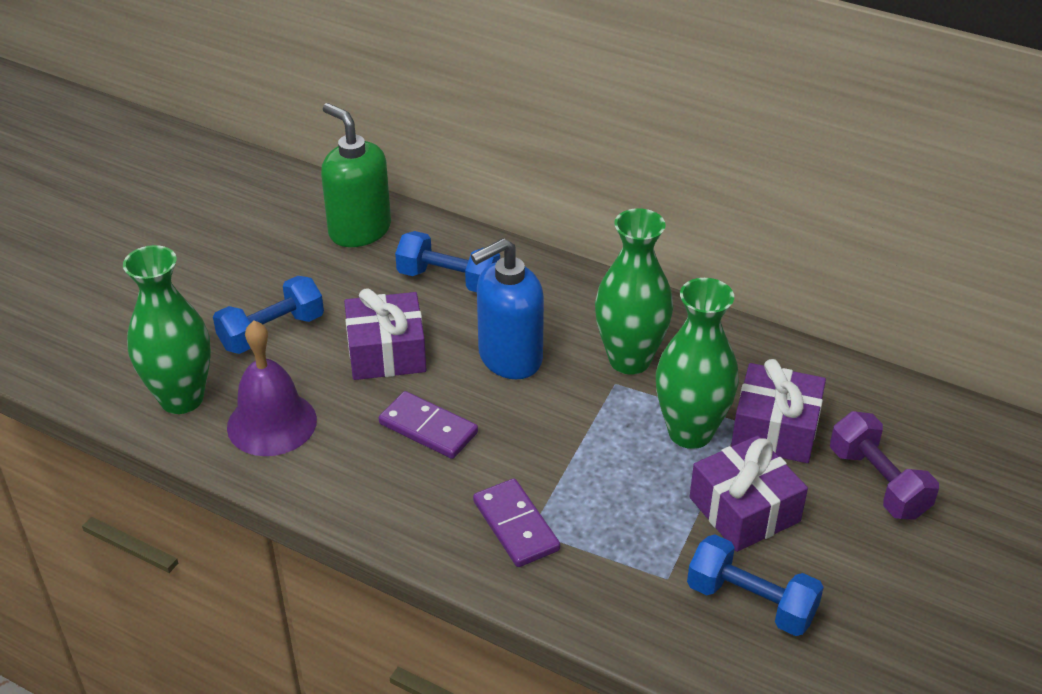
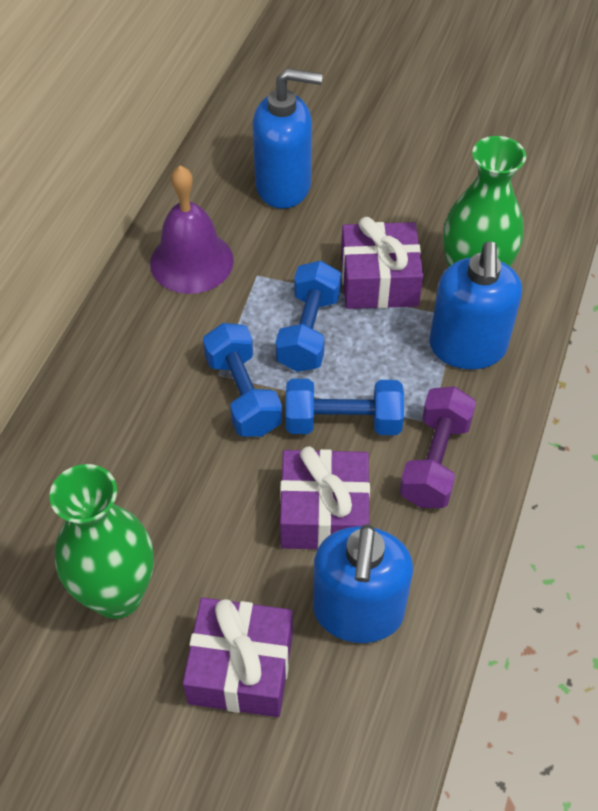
blue soap dispenser: 1 -> 3
green soap dispenser: 1 -> 0
green vase: 3 -> 2
purple domino: 2 -> 0

